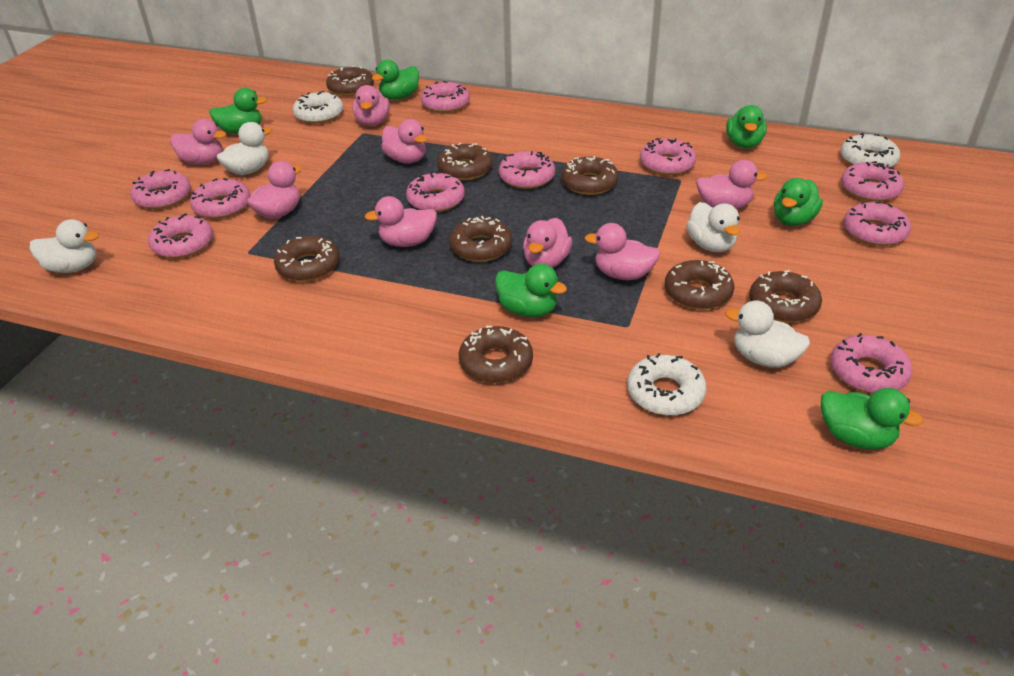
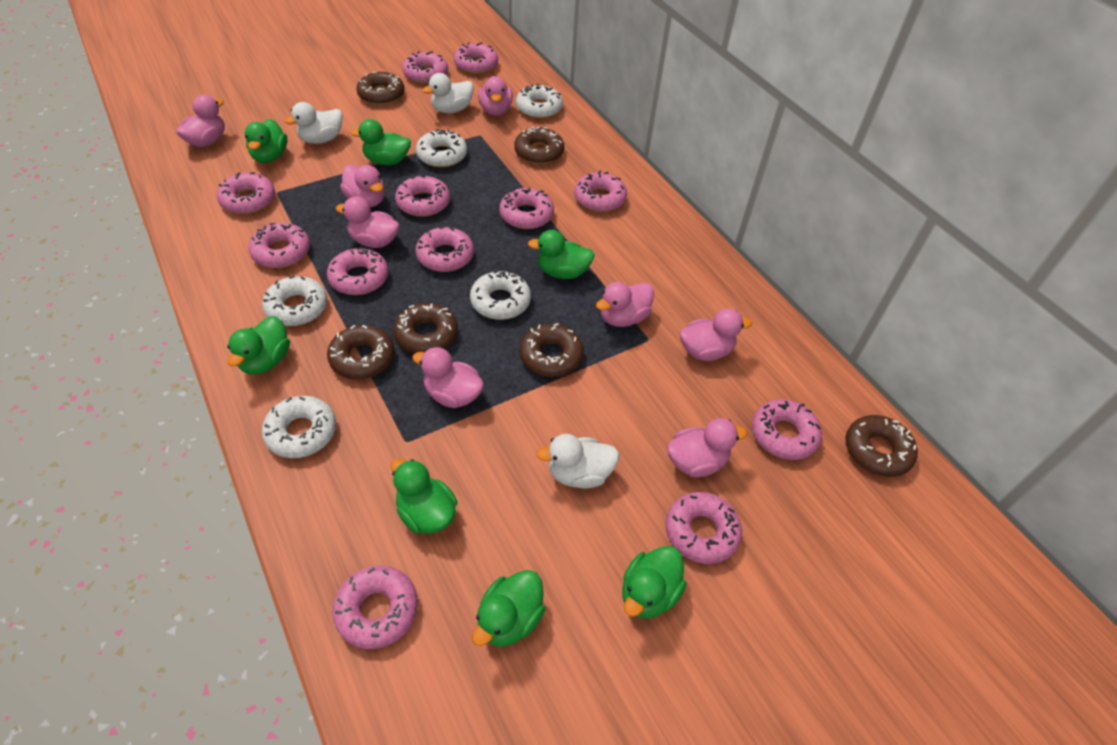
brown donut: 8 -> 6
green duck: 6 -> 7
pink donut: 10 -> 12
white donut: 3 -> 5
white duck: 4 -> 3

